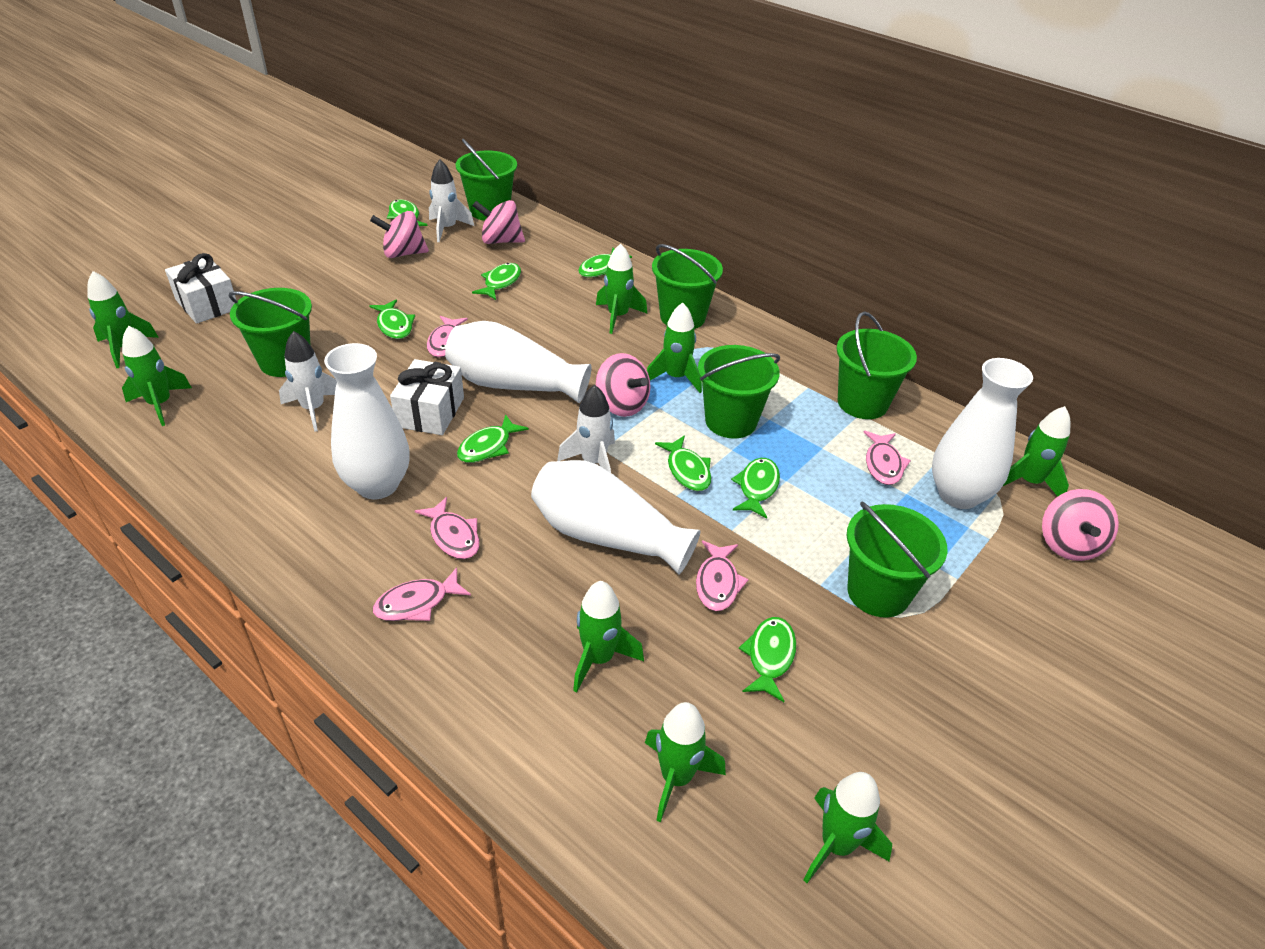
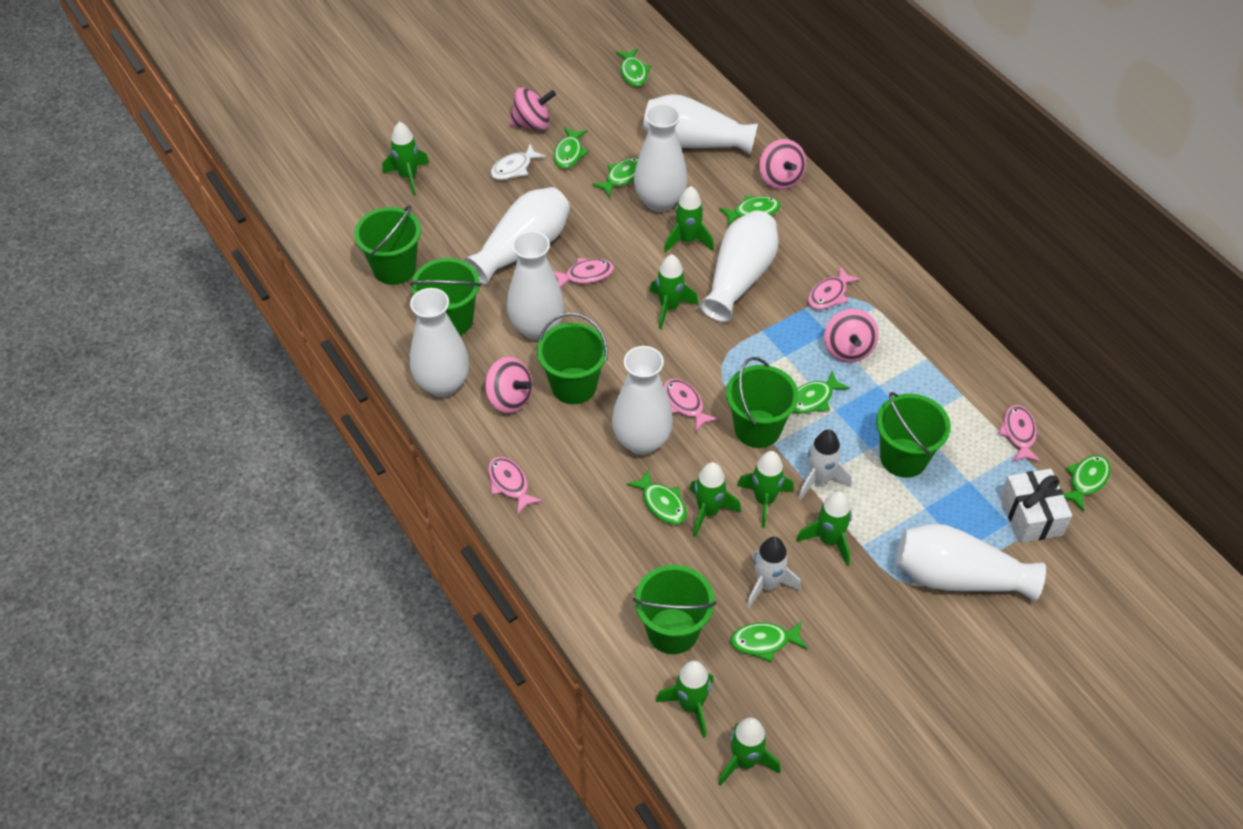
white fish: 0 -> 1
white gift: 2 -> 1
white rocket: 3 -> 2
white vase: 4 -> 8

